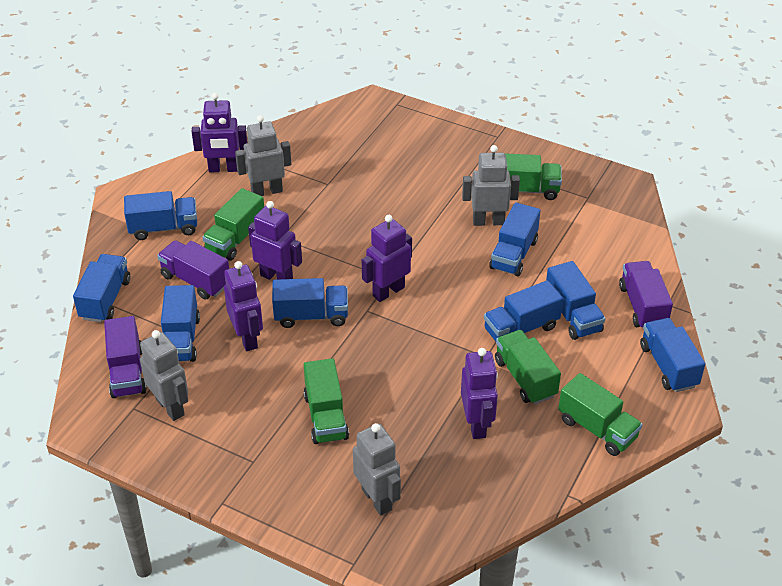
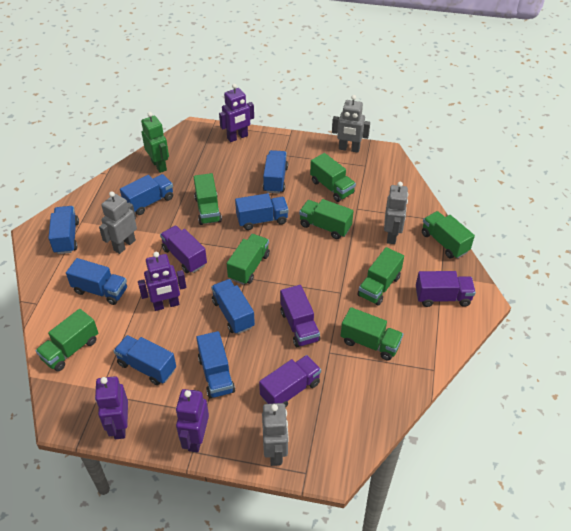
green robot: 0 -> 1
green truck: 5 -> 8
purple robot: 5 -> 4
purple truck: 3 -> 4

